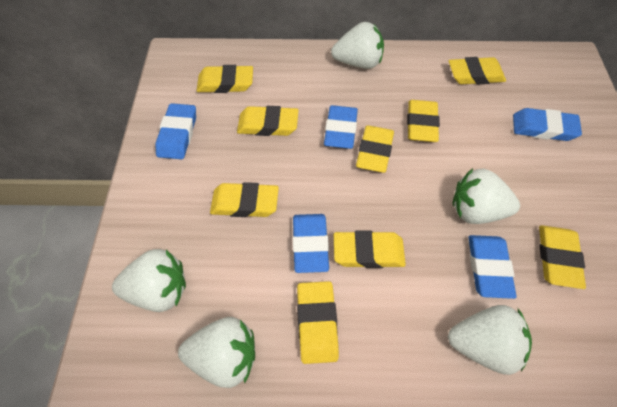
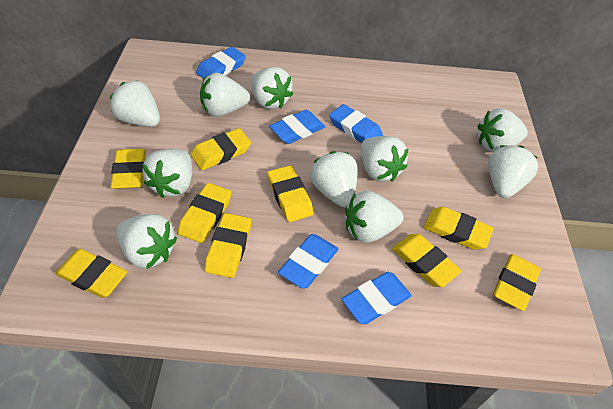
white strawberry: 5 -> 10

